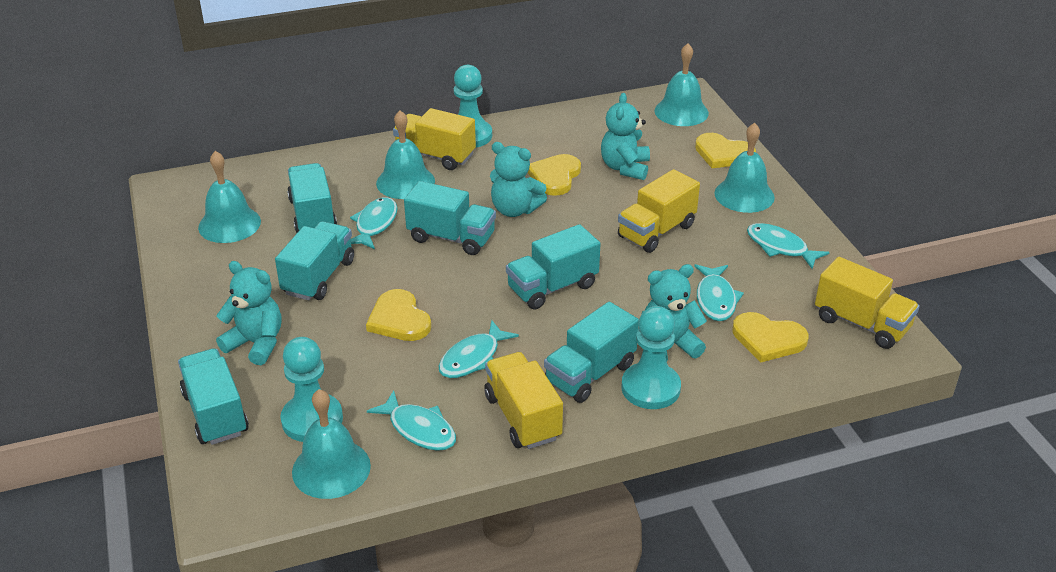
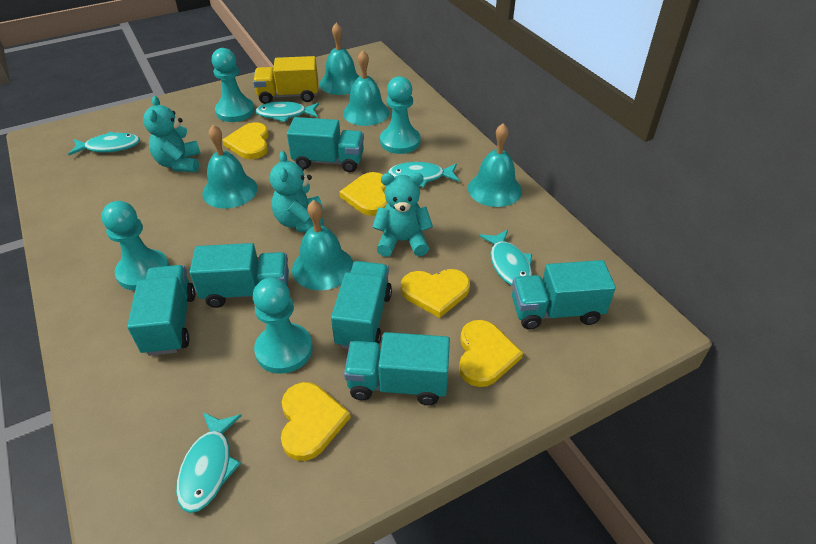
turquoise pawn: 3 -> 4
turquoise teddy bear: 4 -> 3
yellow heart: 4 -> 5
yellow truck: 4 -> 1

